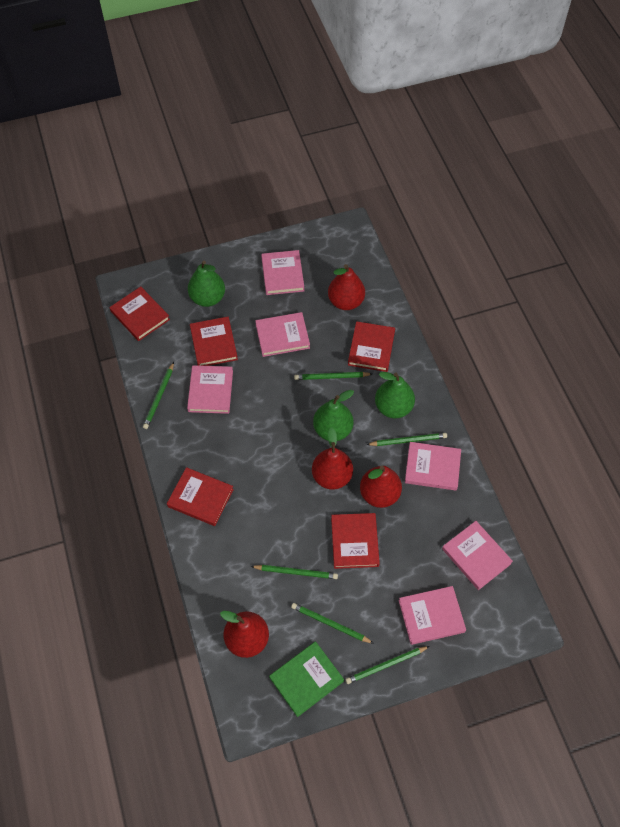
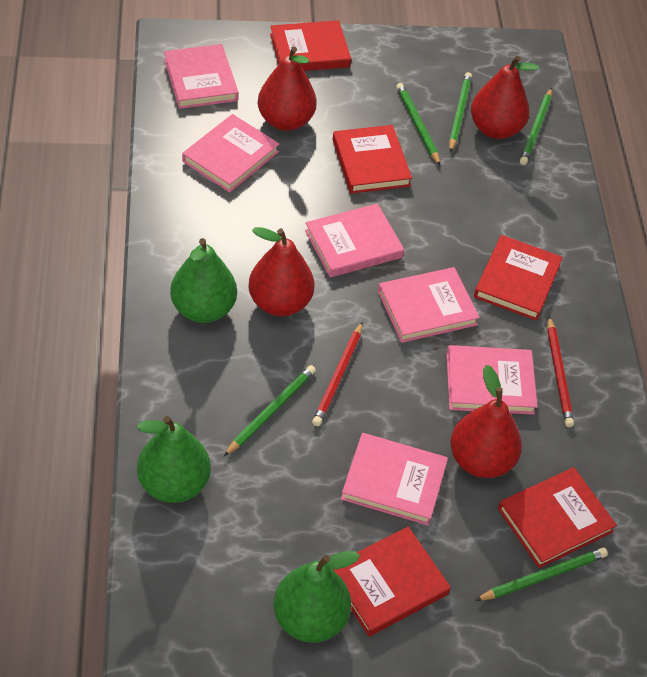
green book: 1 -> 0
green pencil: 6 -> 5
red pencil: 0 -> 2

